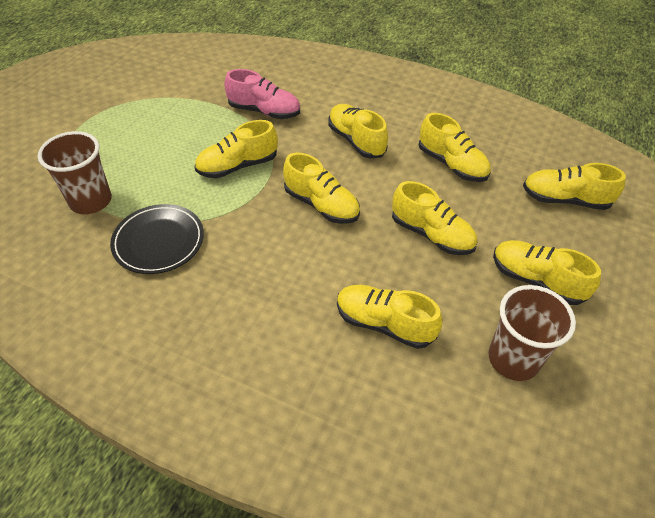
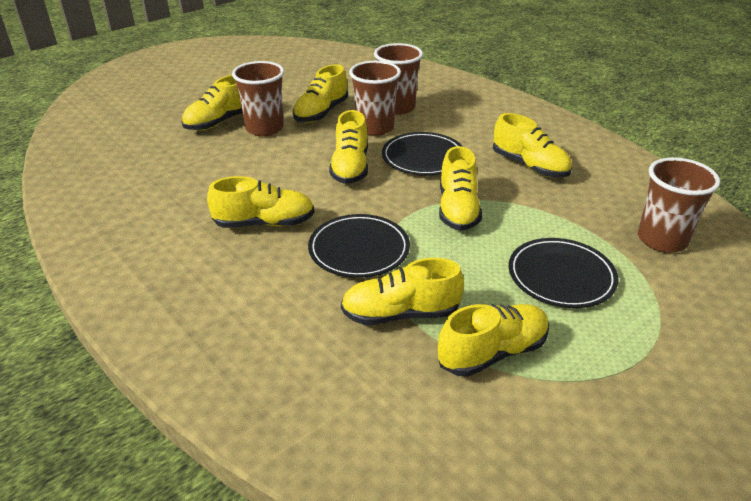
black plate: 1 -> 3
brown cup: 2 -> 4
pink shoe: 1 -> 0

